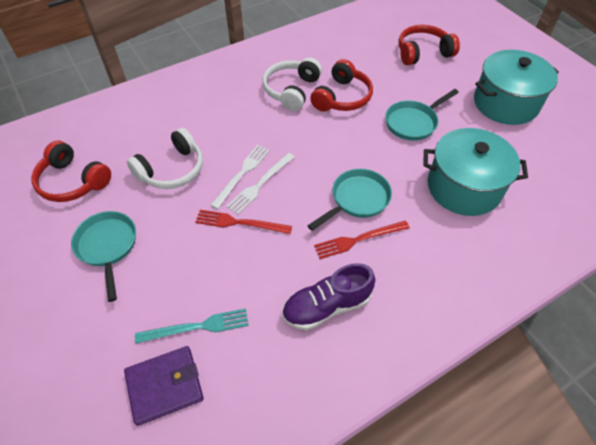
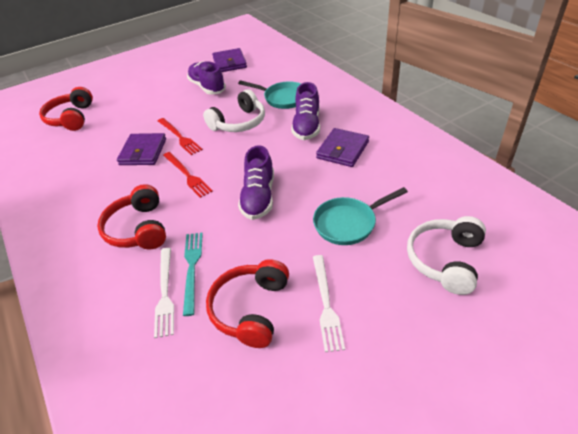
purple shoe: 1 -> 3
purple wallet: 1 -> 3
turquoise pan: 3 -> 2
turquoise pot: 2 -> 0

